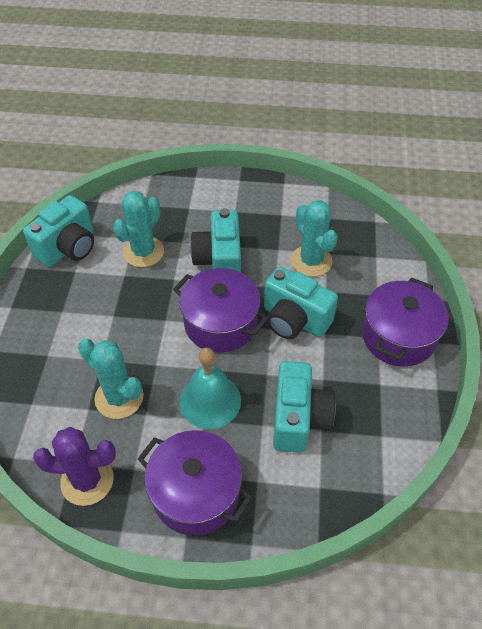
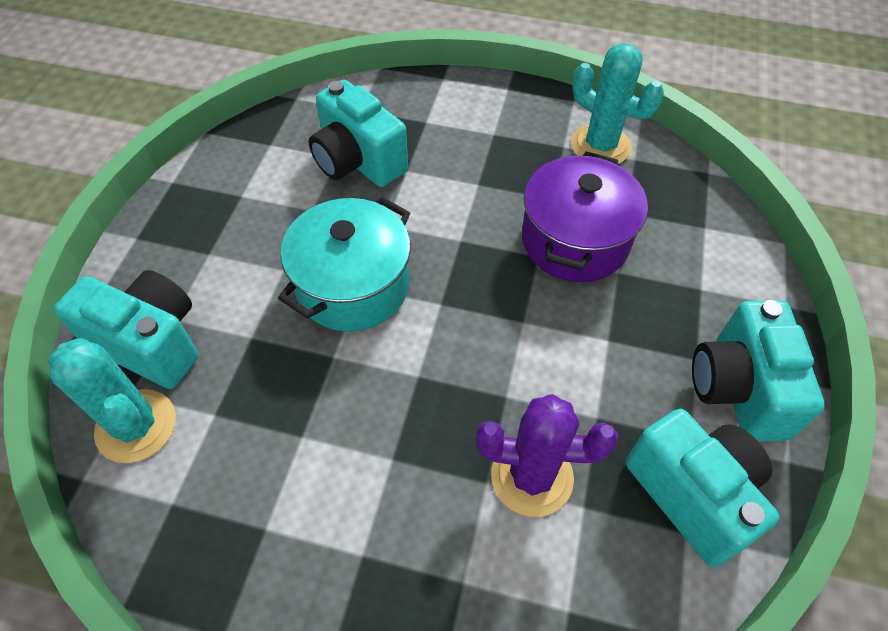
purple pot: 3 -> 1
turquoise bell: 1 -> 0
turquoise cactus: 3 -> 2
turquoise pot: 0 -> 1

